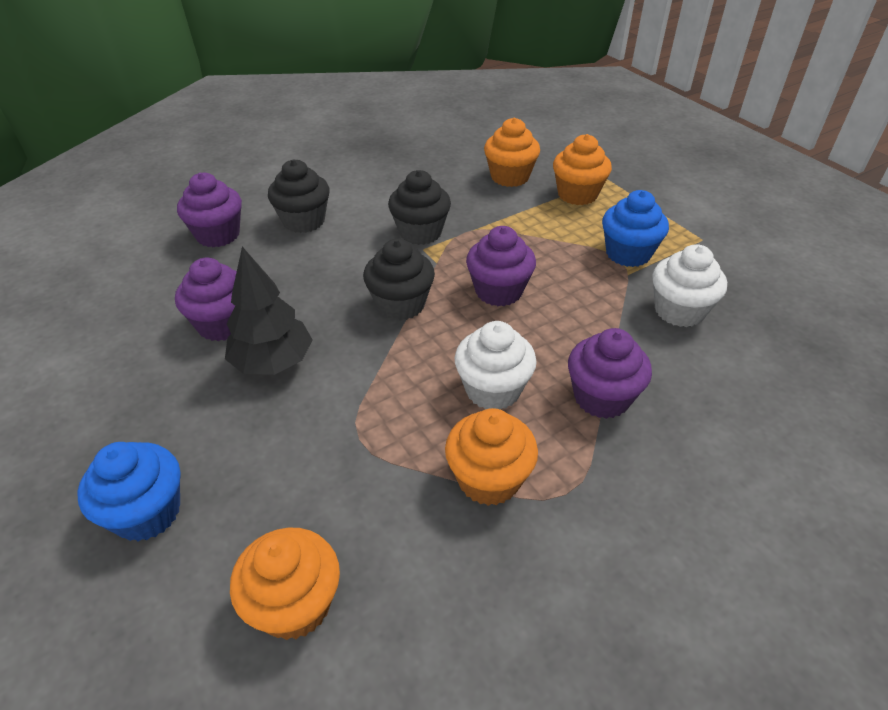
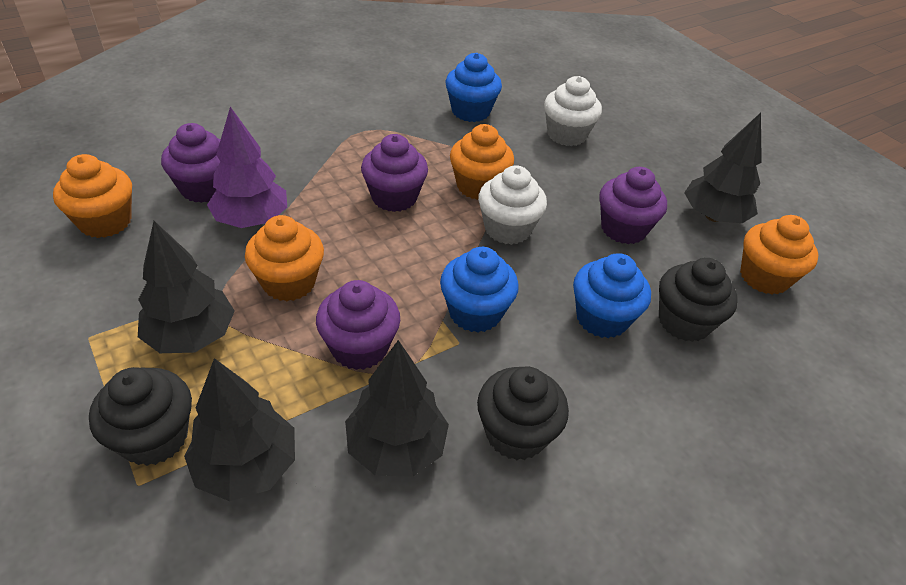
black tree: 1 -> 4
blue cupcake: 2 -> 3
purple tree: 0 -> 1

